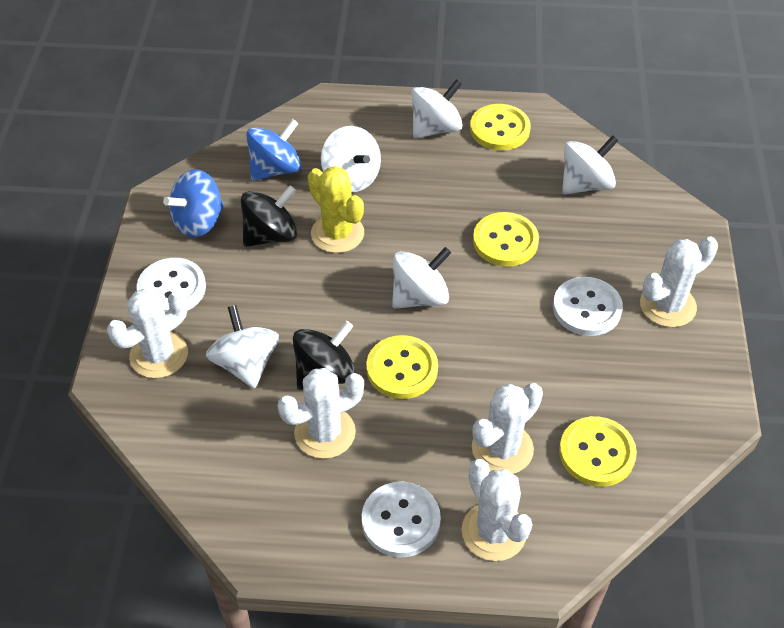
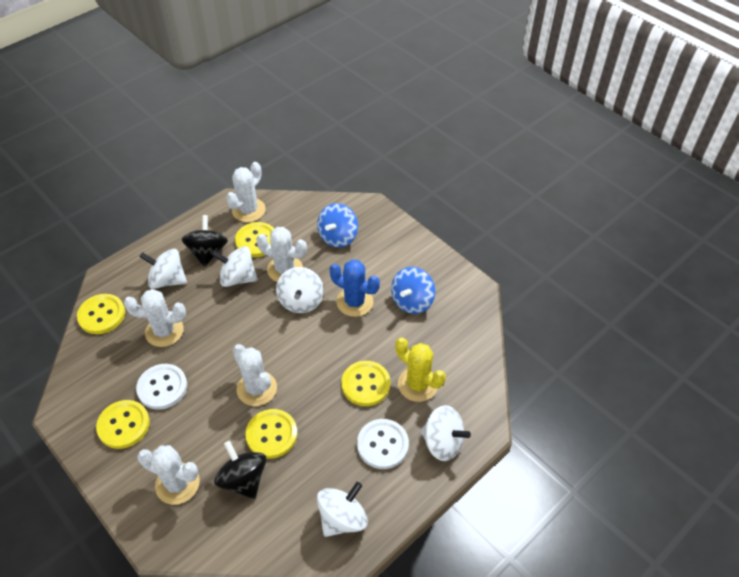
blue cactus: 0 -> 1
white button: 3 -> 2
yellow button: 4 -> 5

